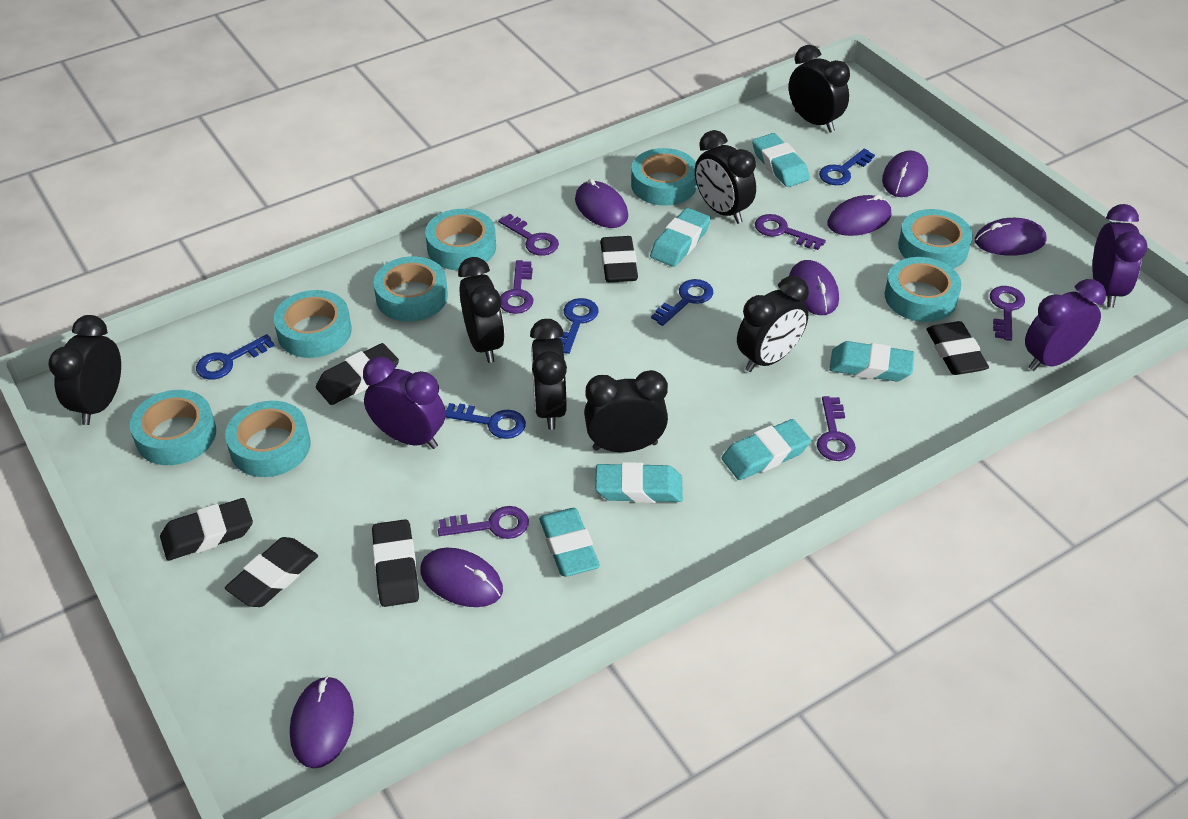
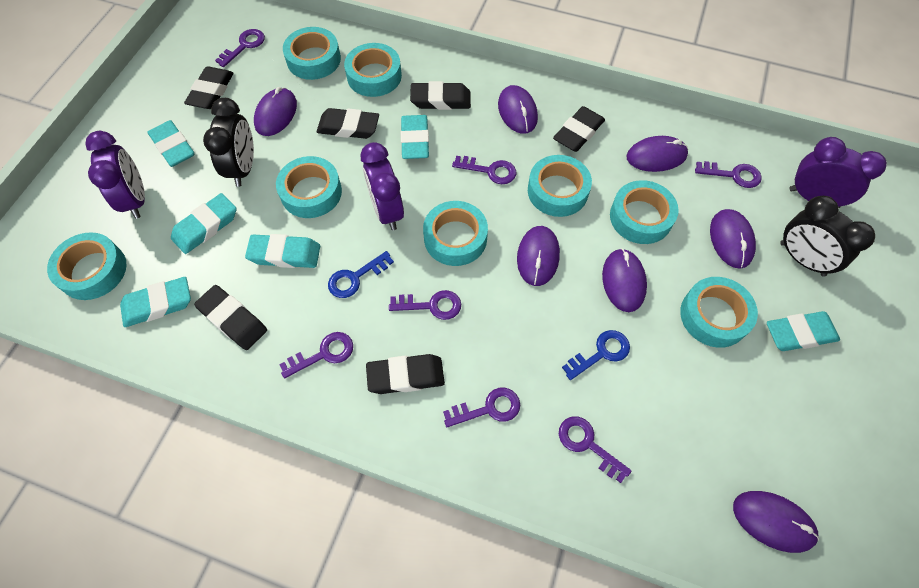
black clock: 7 -> 2
blue key: 5 -> 2
purple key: 6 -> 7

